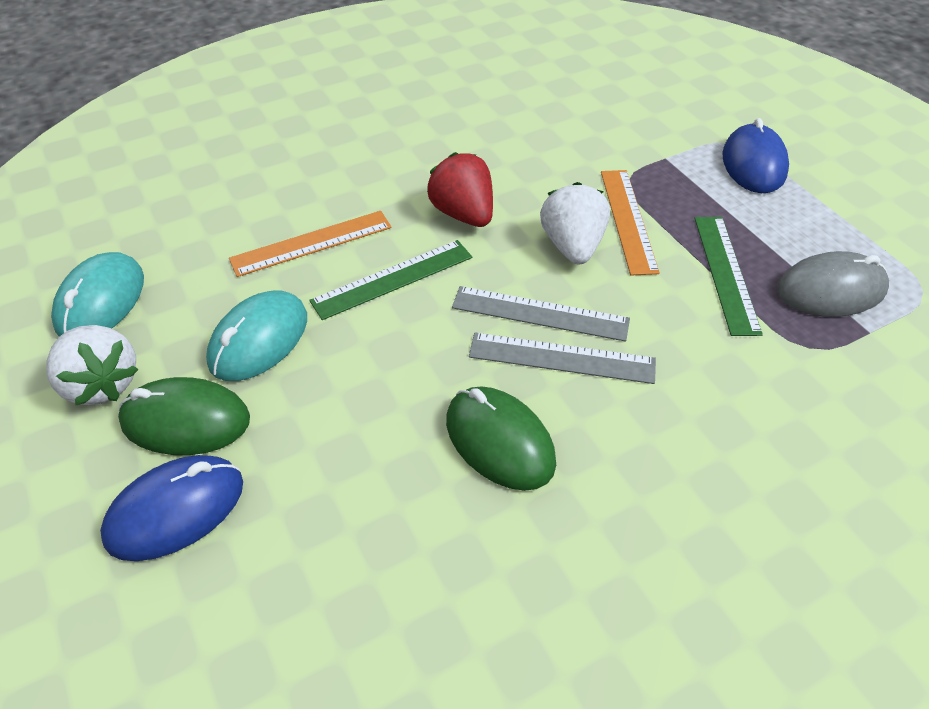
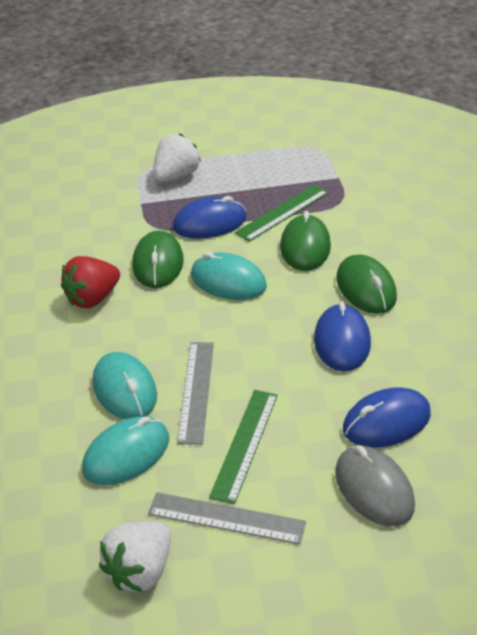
blue mouse: 2 -> 3
green mouse: 2 -> 3
orange ruler: 2 -> 0
turquoise mouse: 2 -> 3

